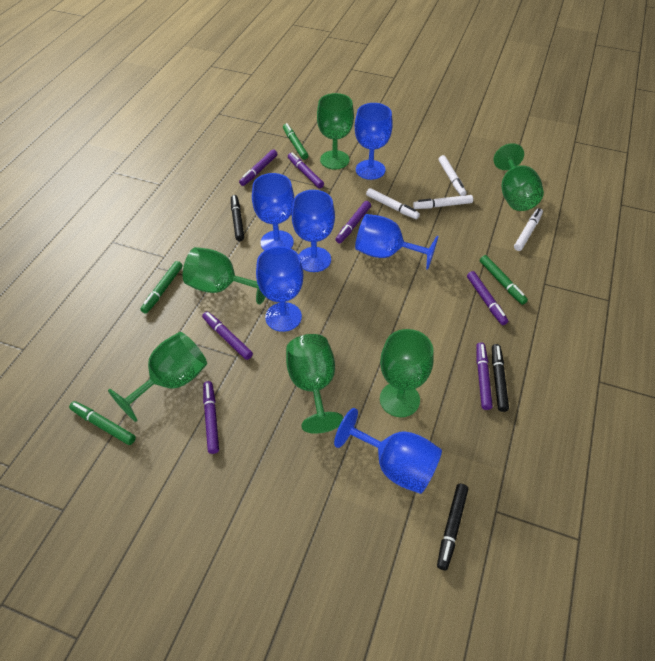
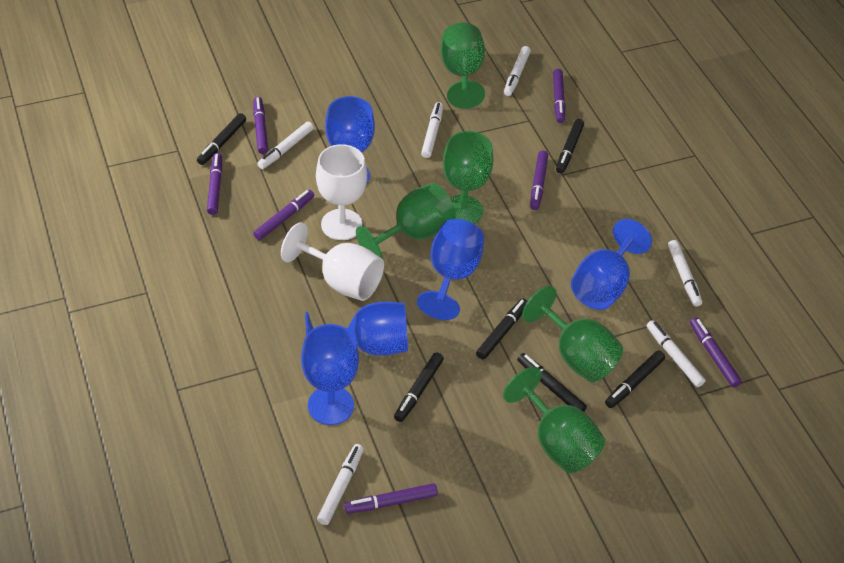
black marker: 3 -> 6
blue goblet: 6 -> 5
green goblet: 6 -> 5
green marker: 4 -> 0
white goblet: 0 -> 2
white marker: 4 -> 6

